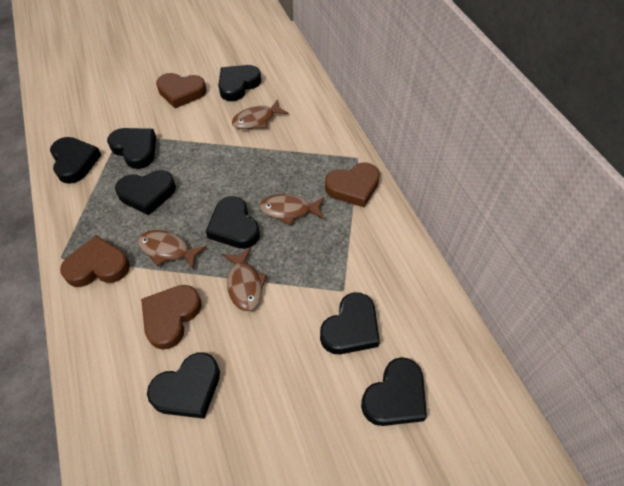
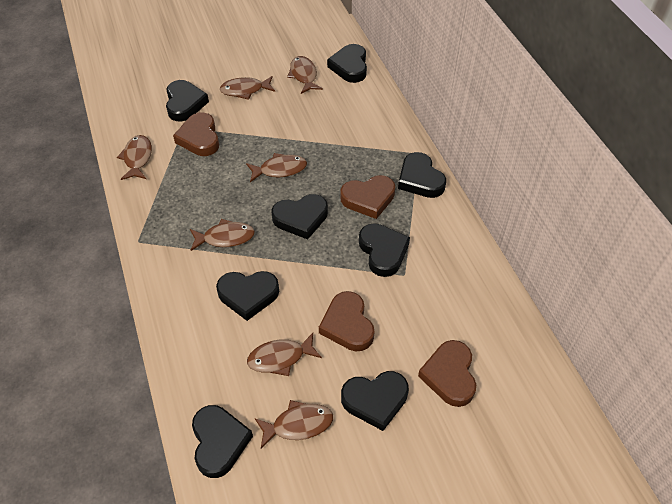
brown fish: 4 -> 7

